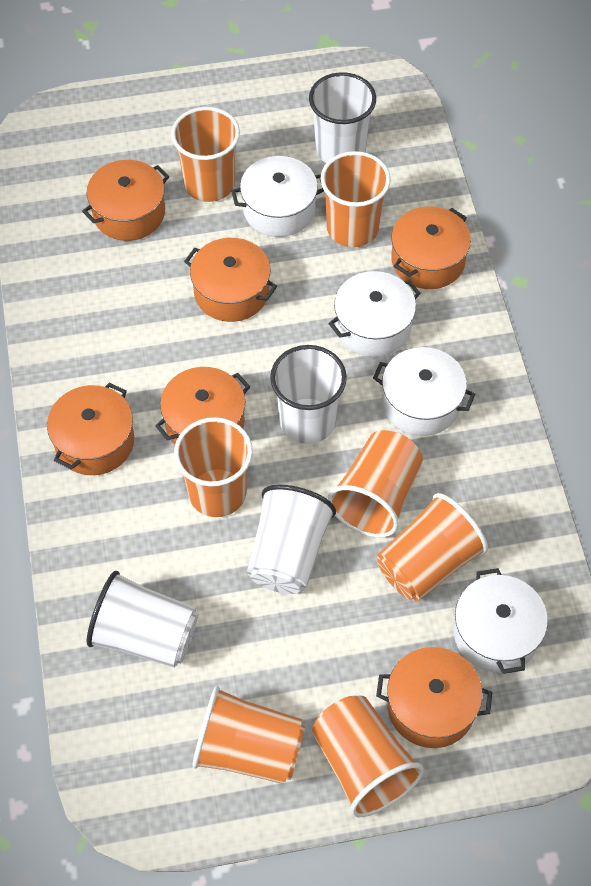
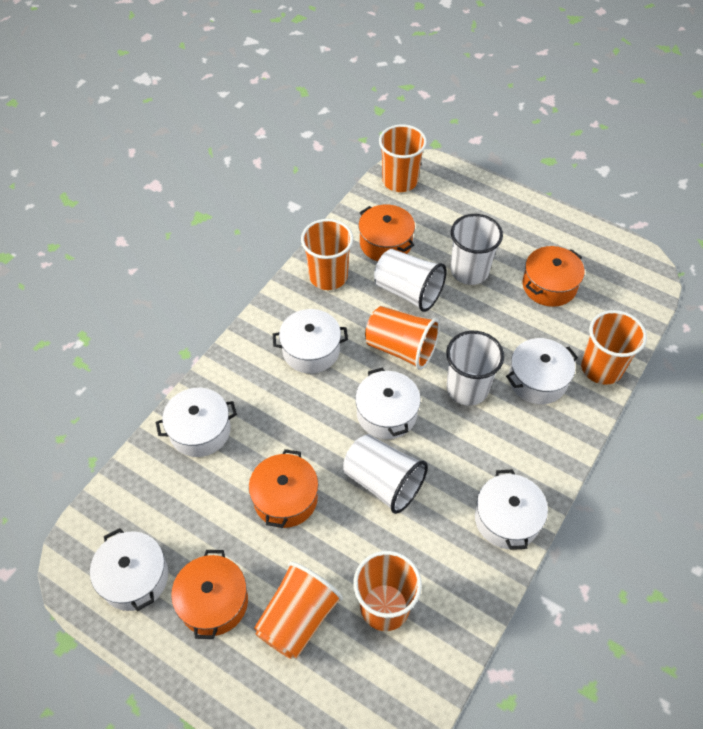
orange cup: 7 -> 6
orange pot: 6 -> 4
white pot: 4 -> 6

